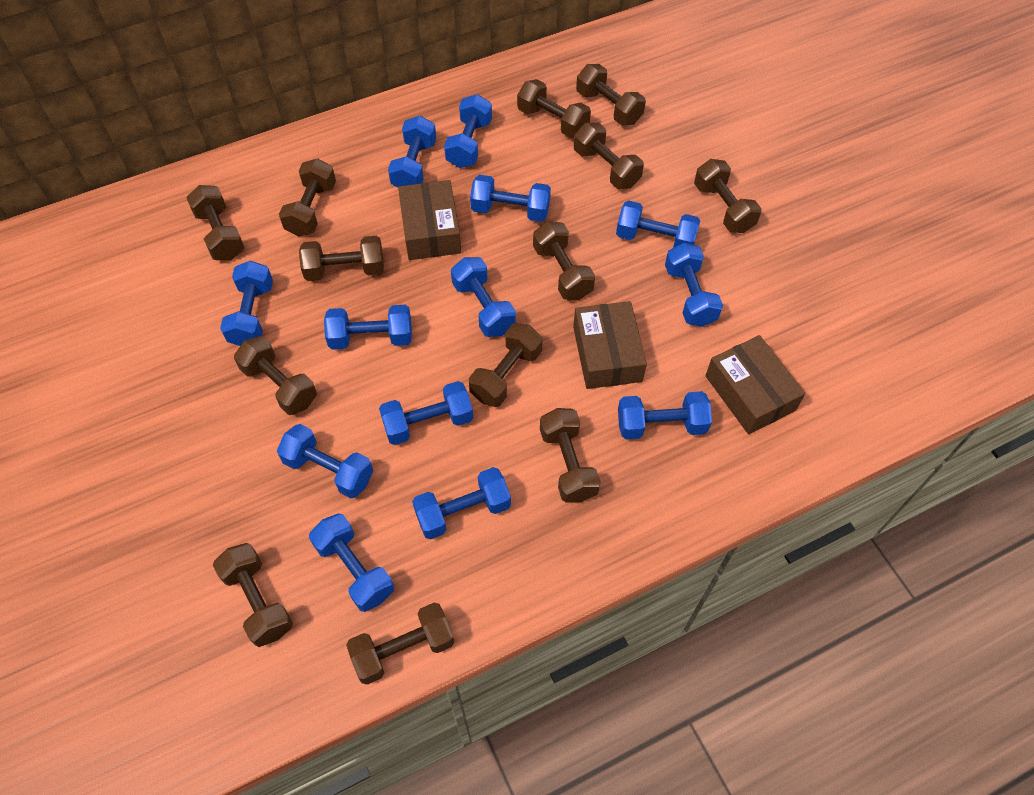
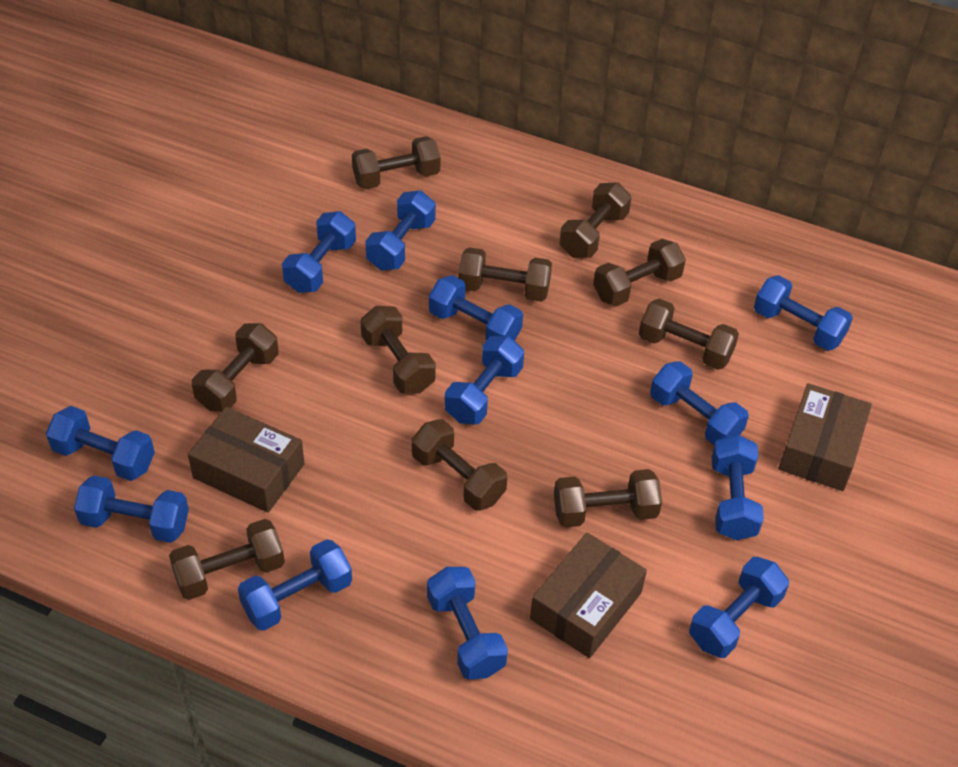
blue dumbbell: 13 -> 12
brown dumbbell: 13 -> 10

